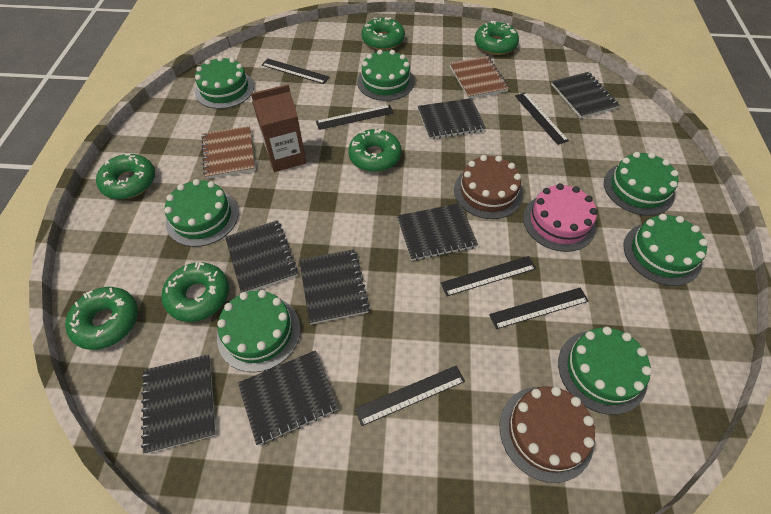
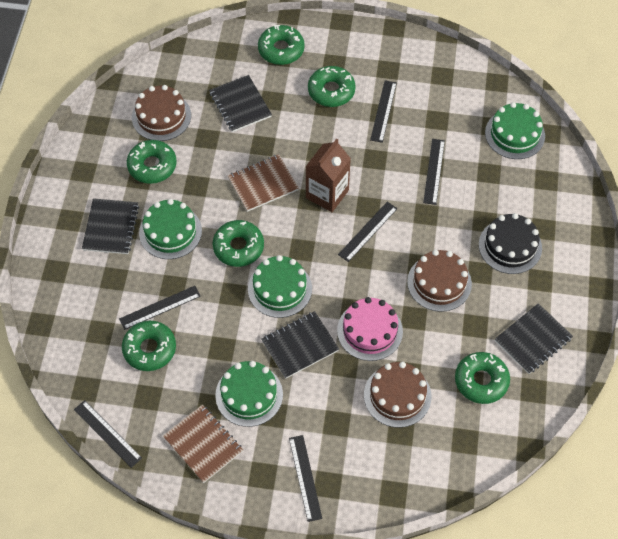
black cake: 0 -> 1
black notebook: 7 -> 4
brown cake: 2 -> 3
green cake: 7 -> 4

